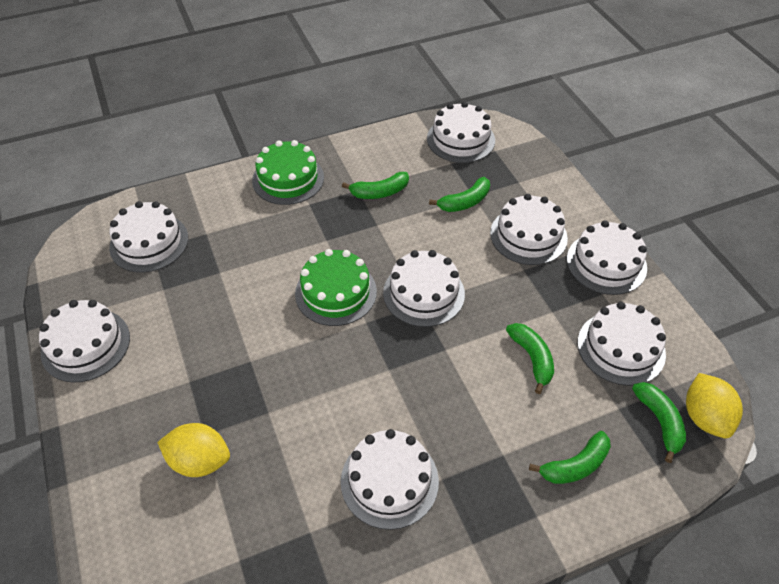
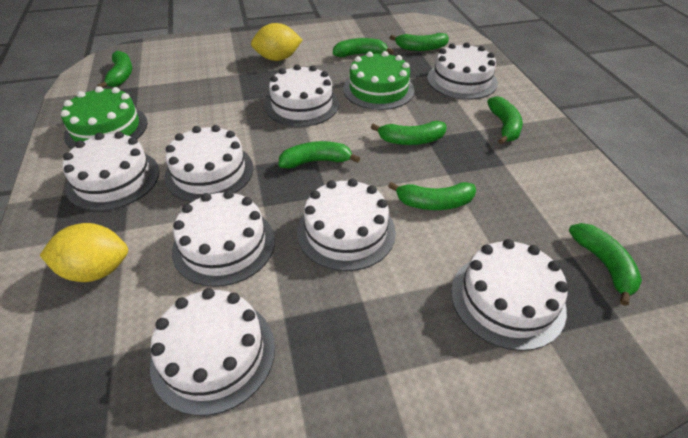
green banana: 5 -> 8

